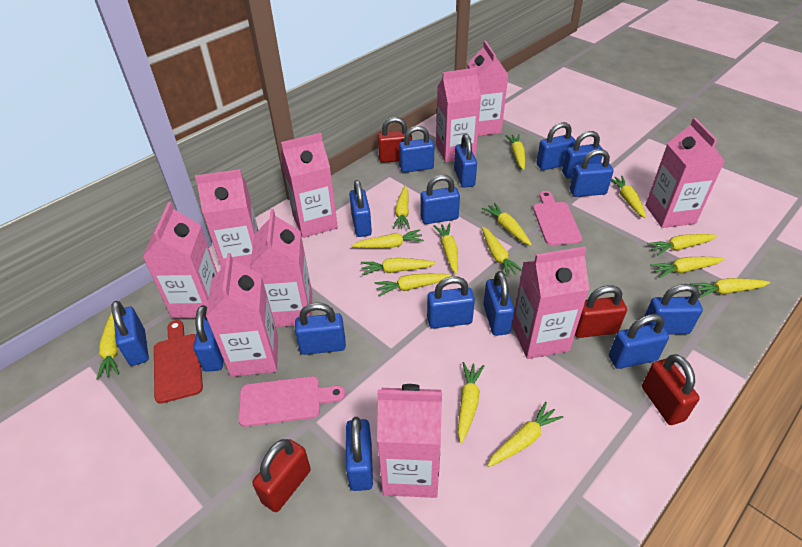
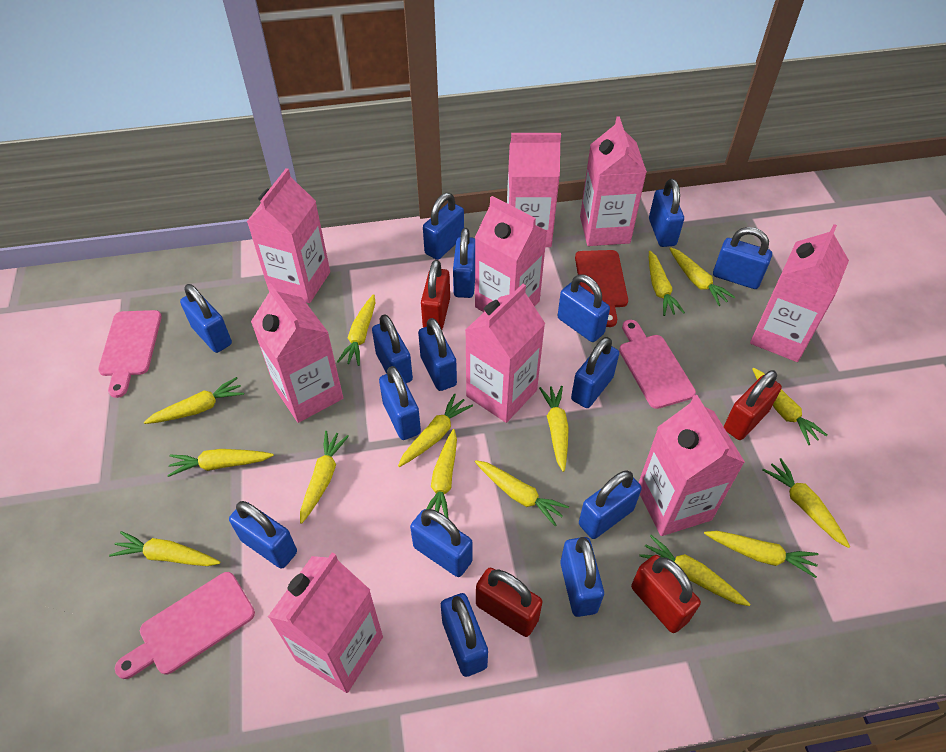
pink carton: 10 -> 9
pink cutting board: 2 -> 3

